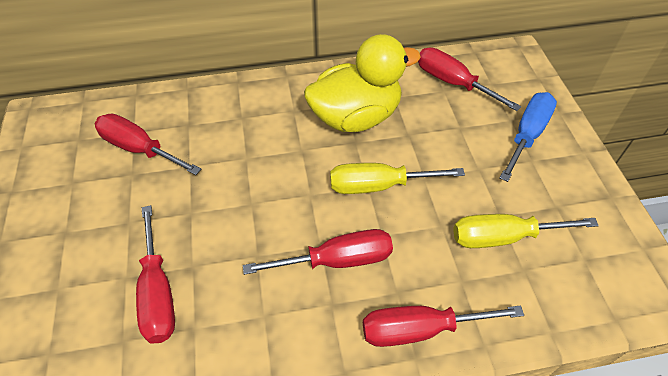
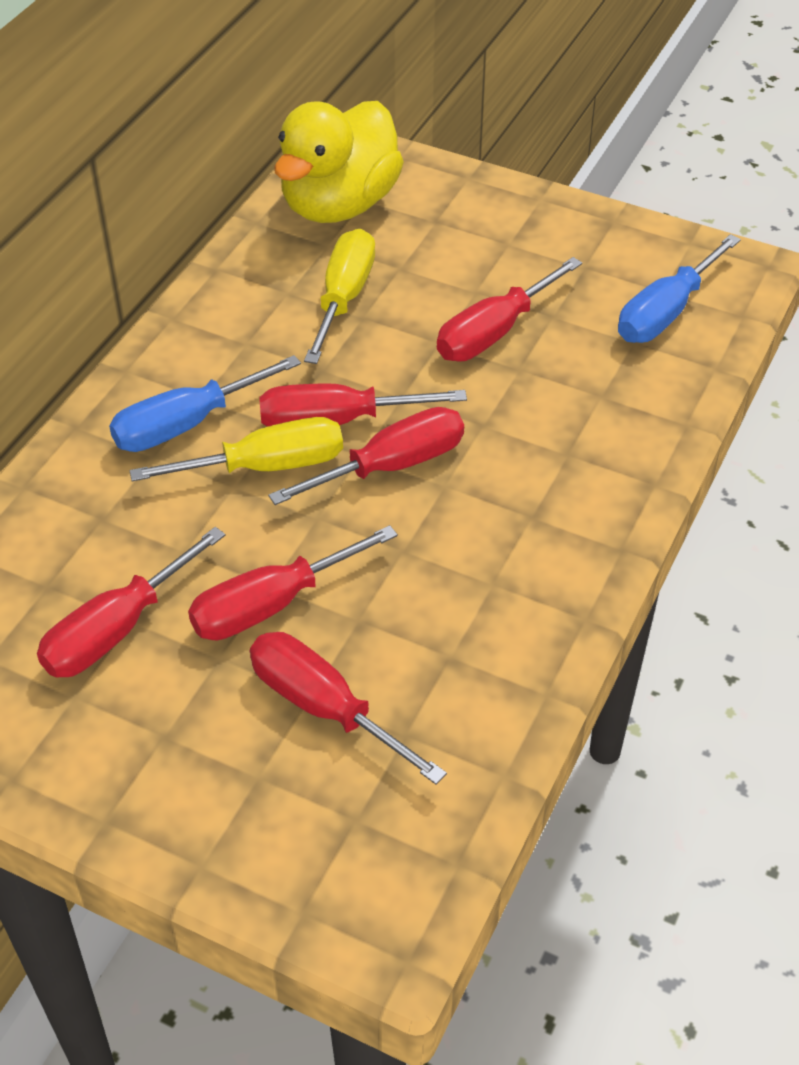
blue screwdriver: 1 -> 2
red screwdriver: 5 -> 6

